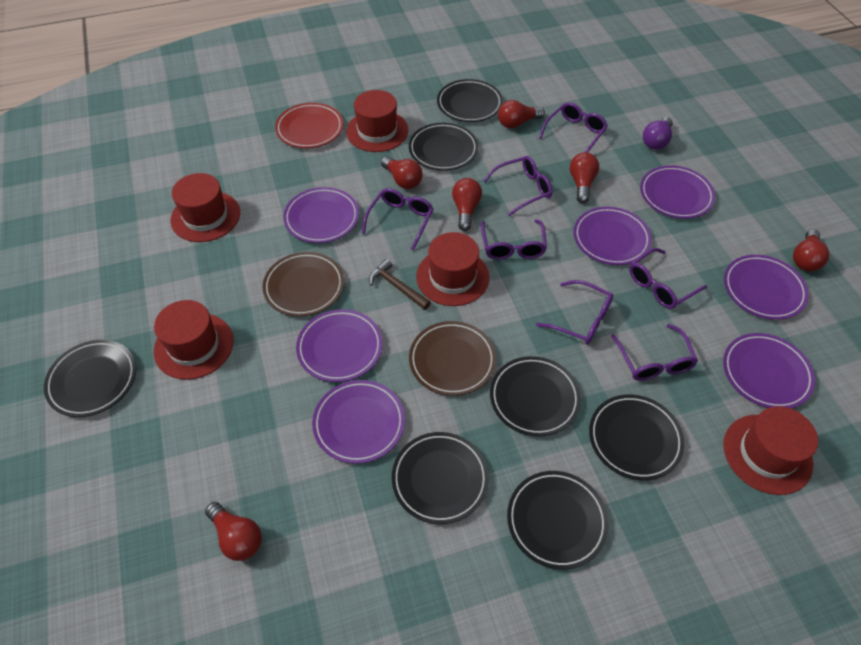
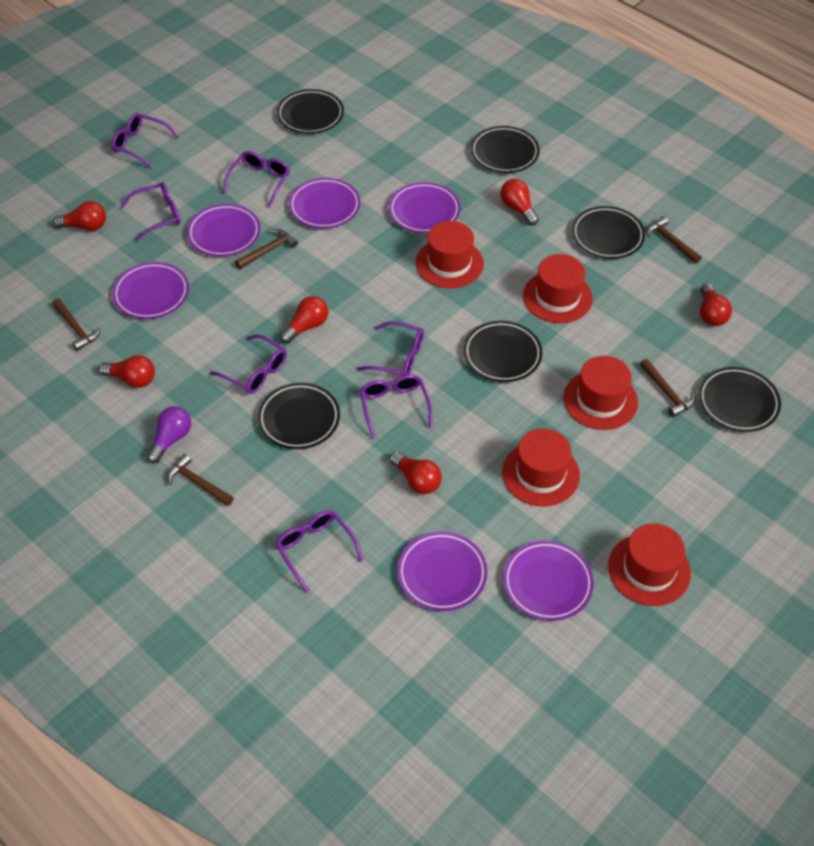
black plate: 7 -> 6
brown hammer: 1 -> 5
brown plate: 2 -> 0
purple plate: 7 -> 6
red plate: 1 -> 0

